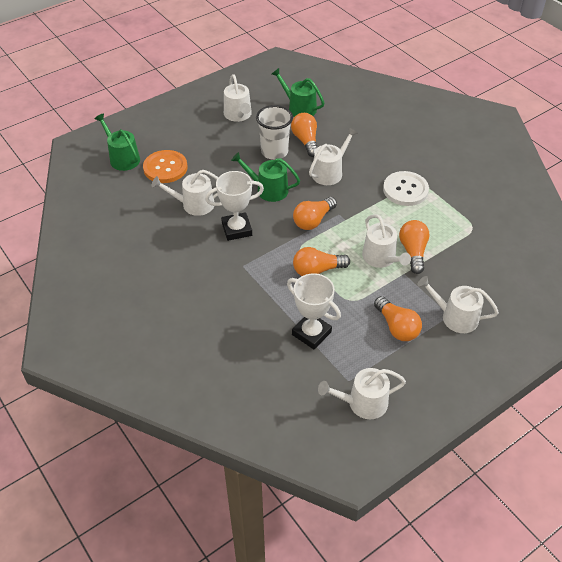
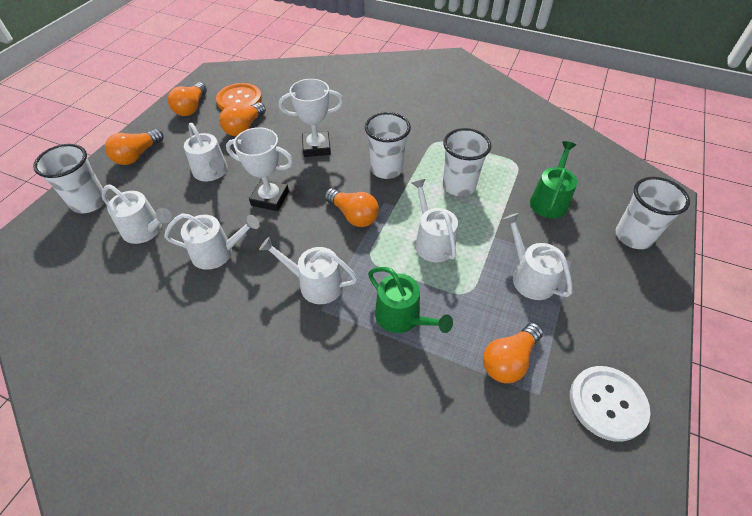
green watering can: 3 -> 2
white cup: 1 -> 4

